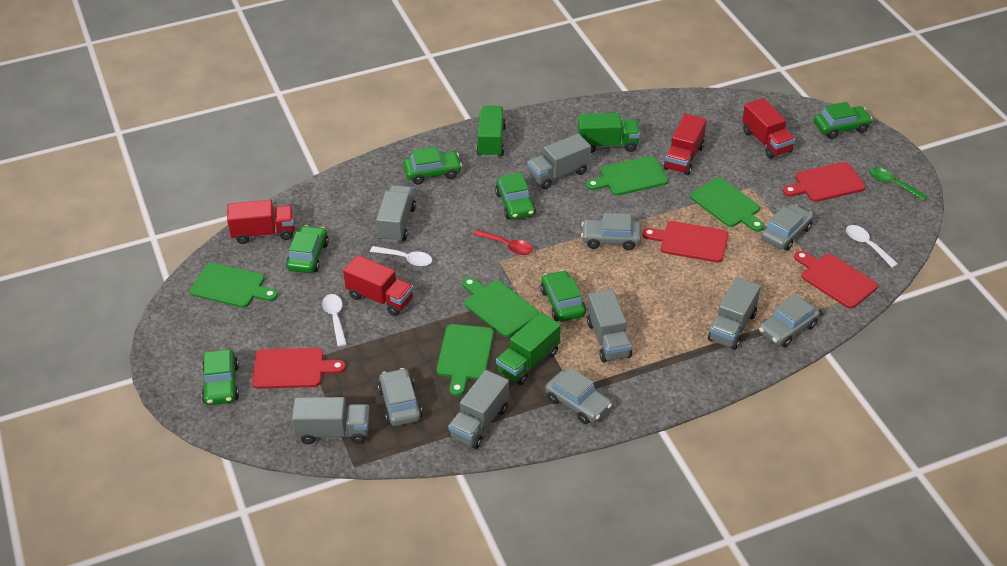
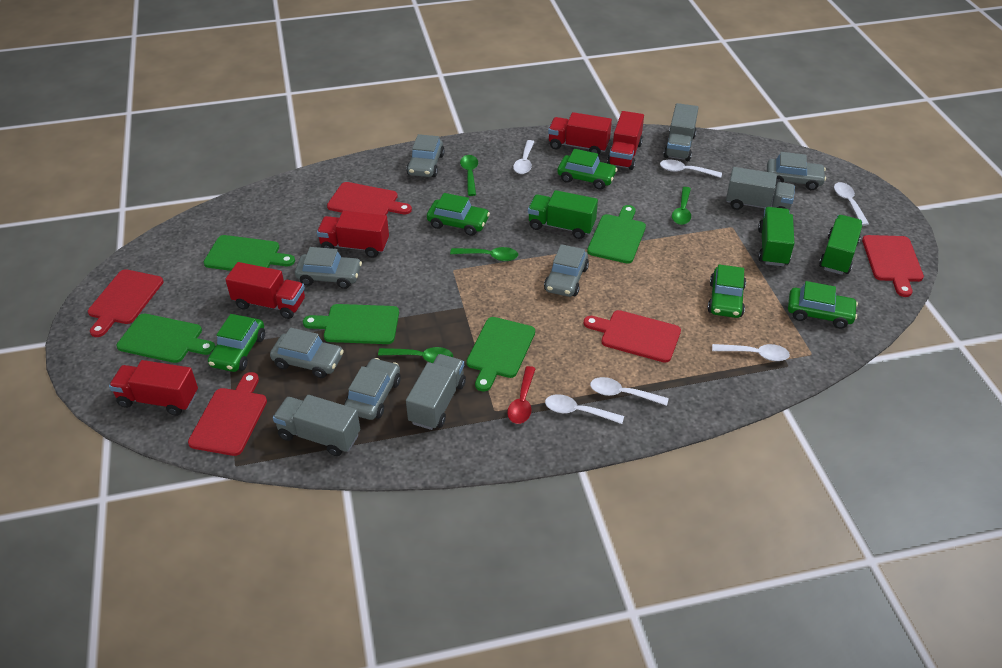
green car: 6 -> 5
green spoon: 1 -> 4
grey car: 5 -> 6
grey truck: 6 -> 4
red cutting board: 4 -> 5
red truck: 4 -> 5
white spoon: 3 -> 6

